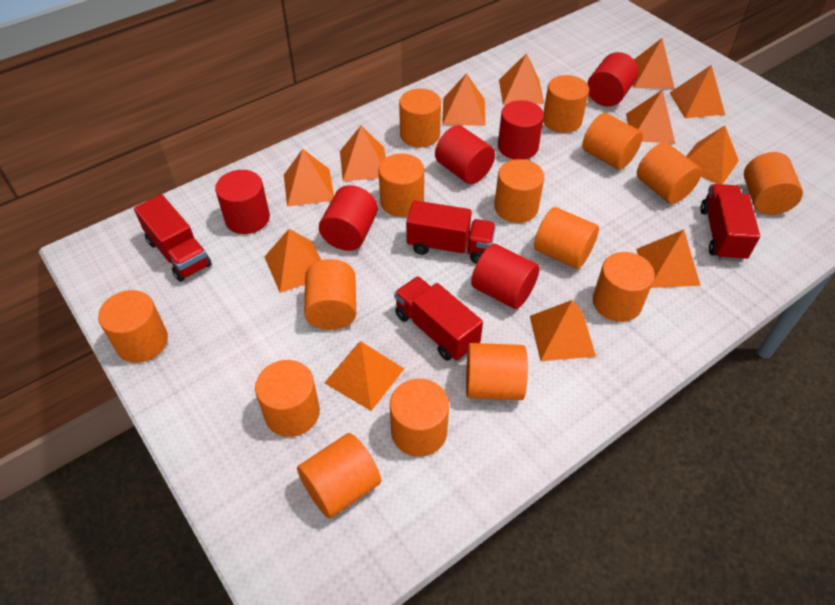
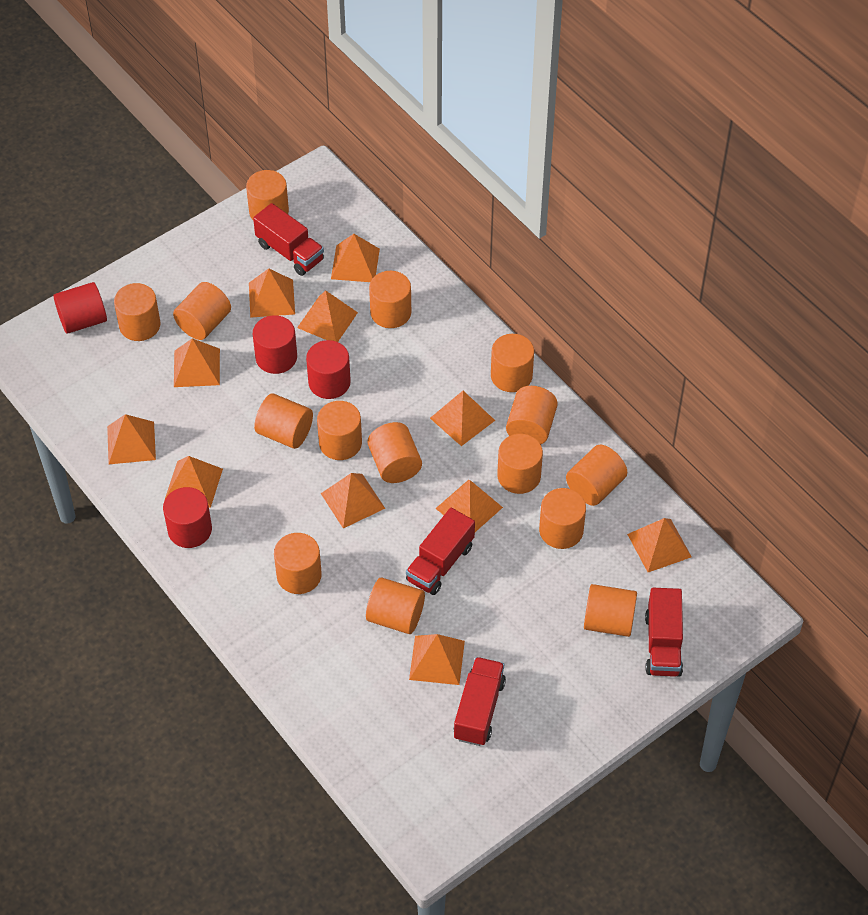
orange pyramid: 12 -> 11
red cylinder: 6 -> 4

